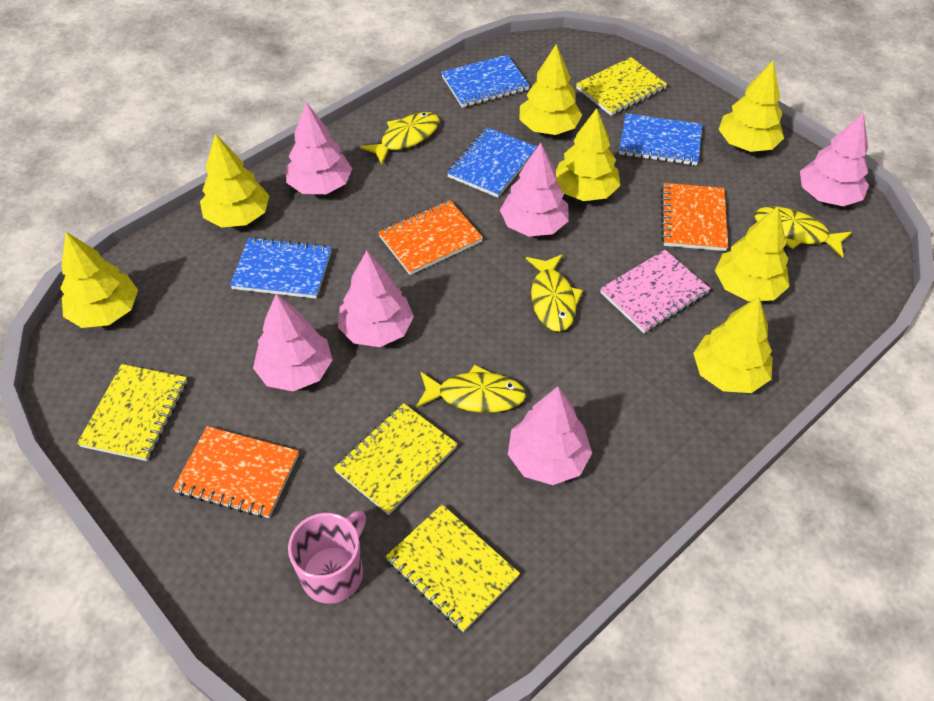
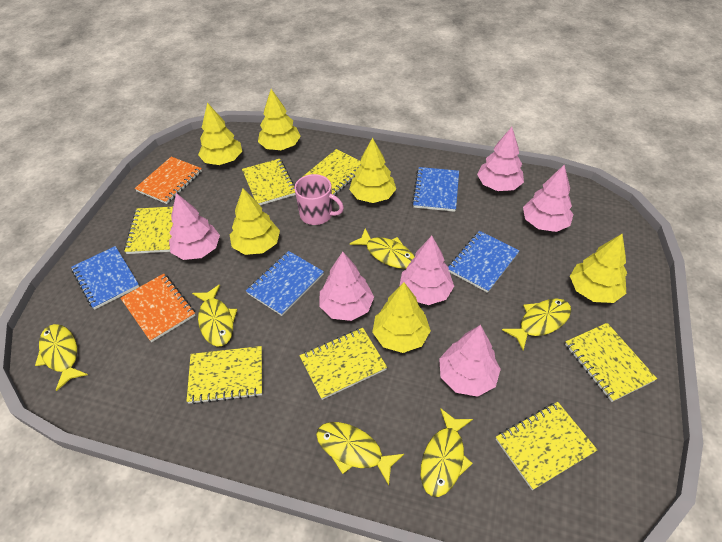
orange notebook: 3 -> 2
pink notebook: 1 -> 0
yellow fish: 4 -> 6
yellow notebook: 4 -> 7
yellow tree: 7 -> 6

